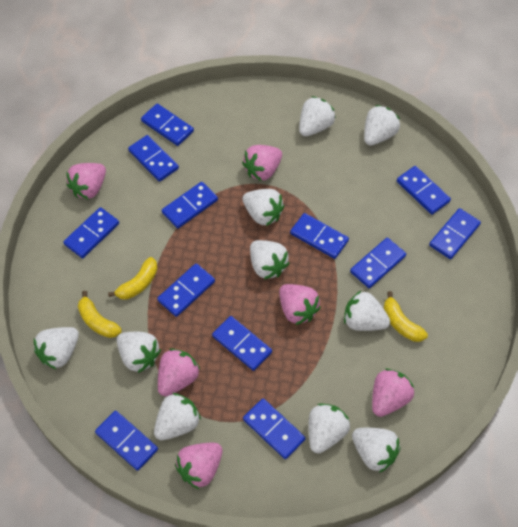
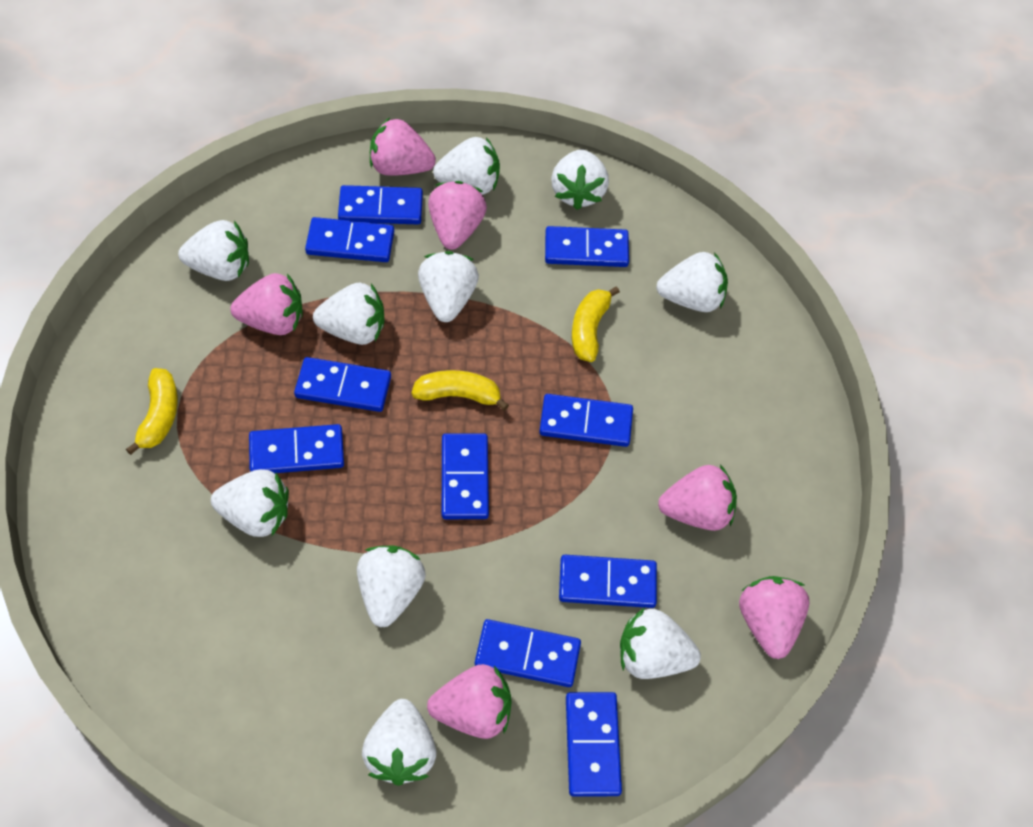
blue domino: 12 -> 10

